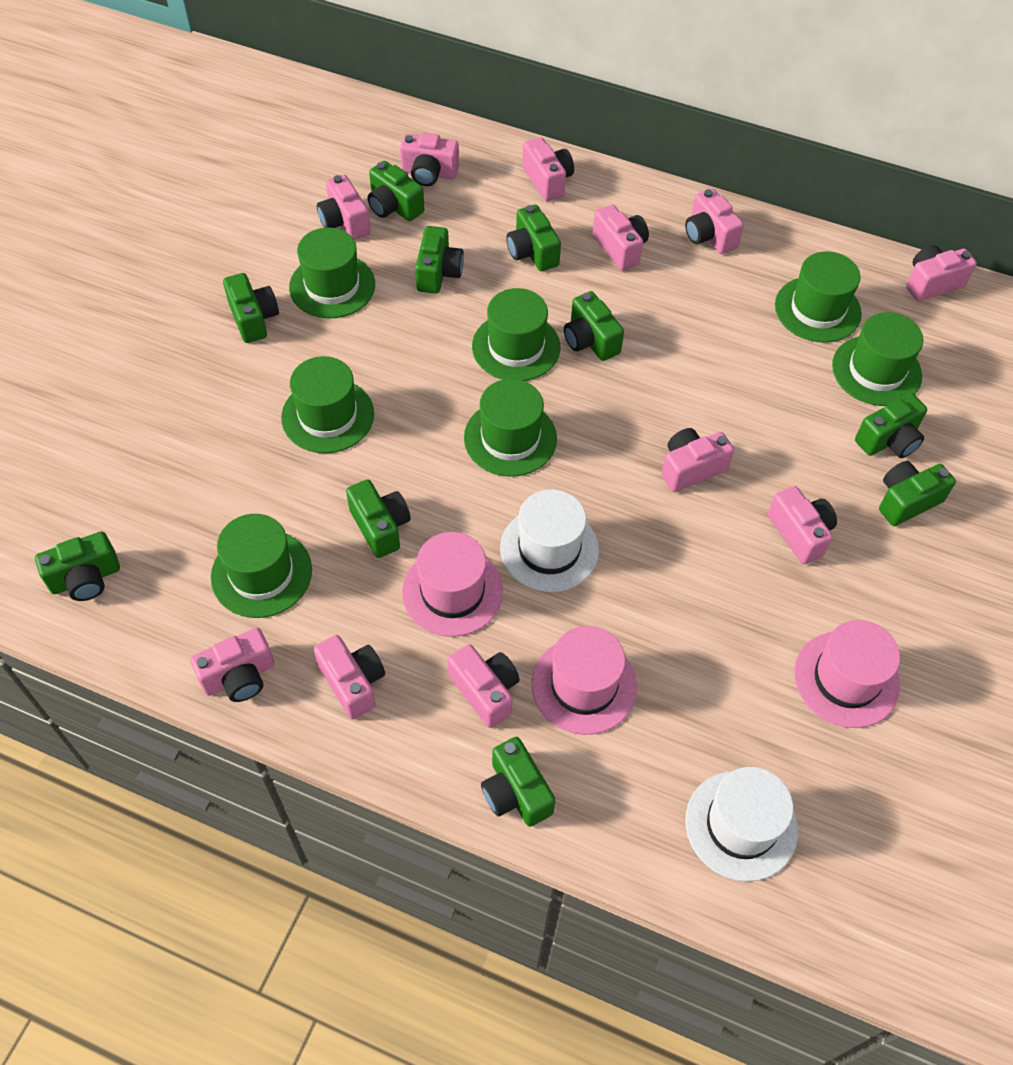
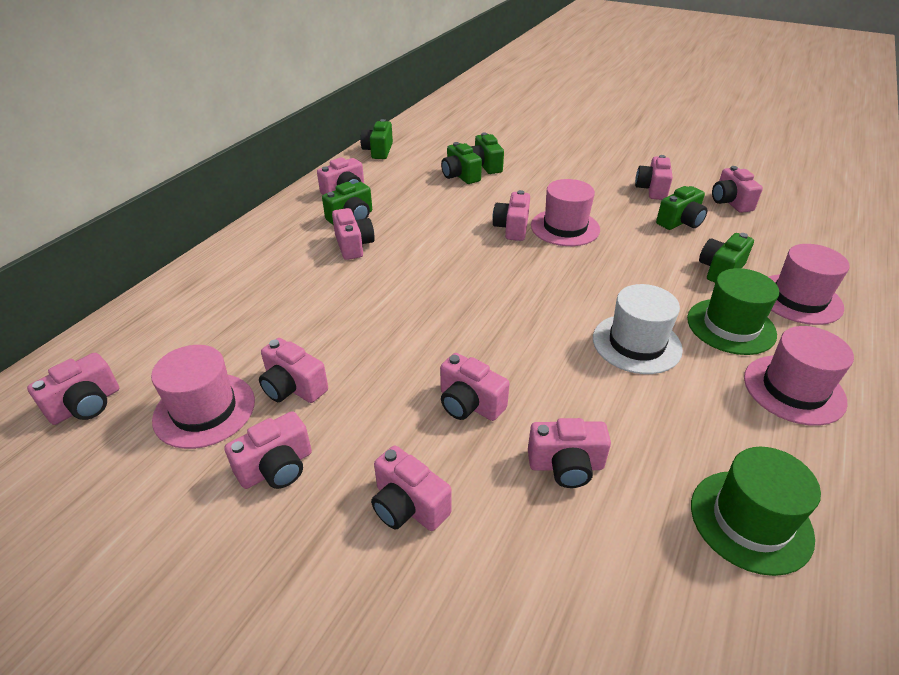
green camera: 10 -> 6
green hat: 7 -> 2
pink hat: 3 -> 4
white hat: 2 -> 1

